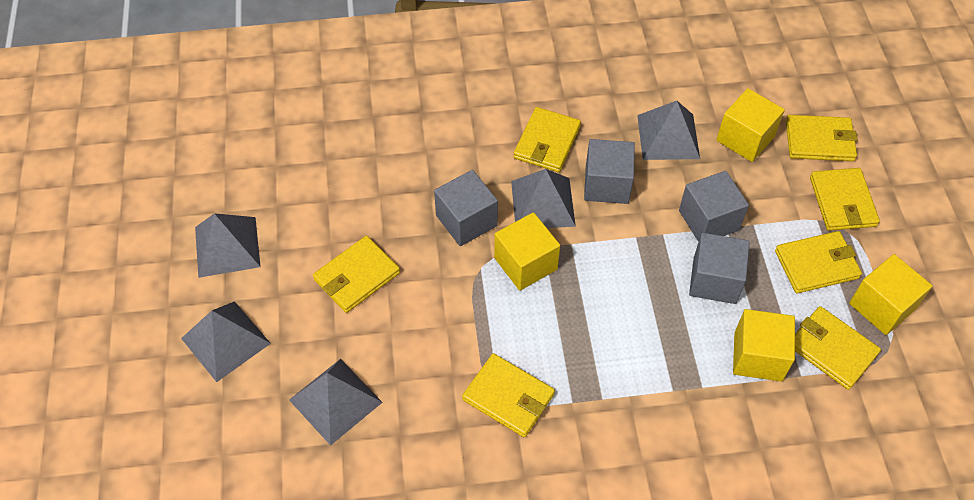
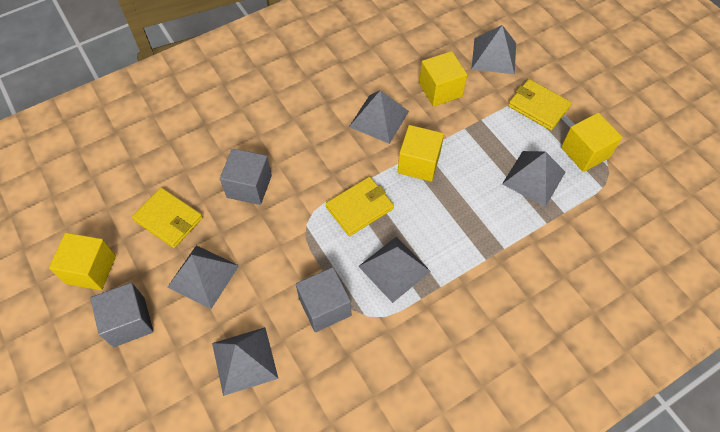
grey cube: 4 -> 3
grey pyramid: 5 -> 6
yellow wallet: 7 -> 3

